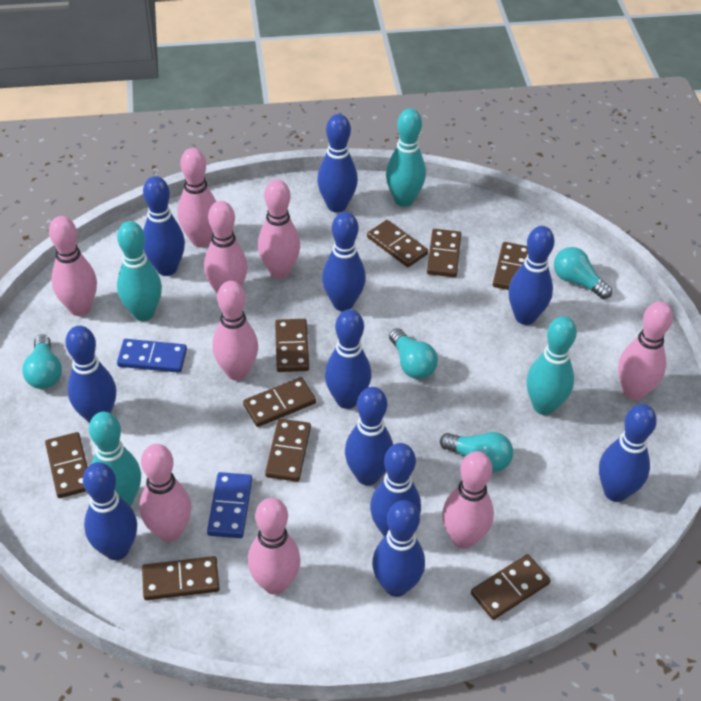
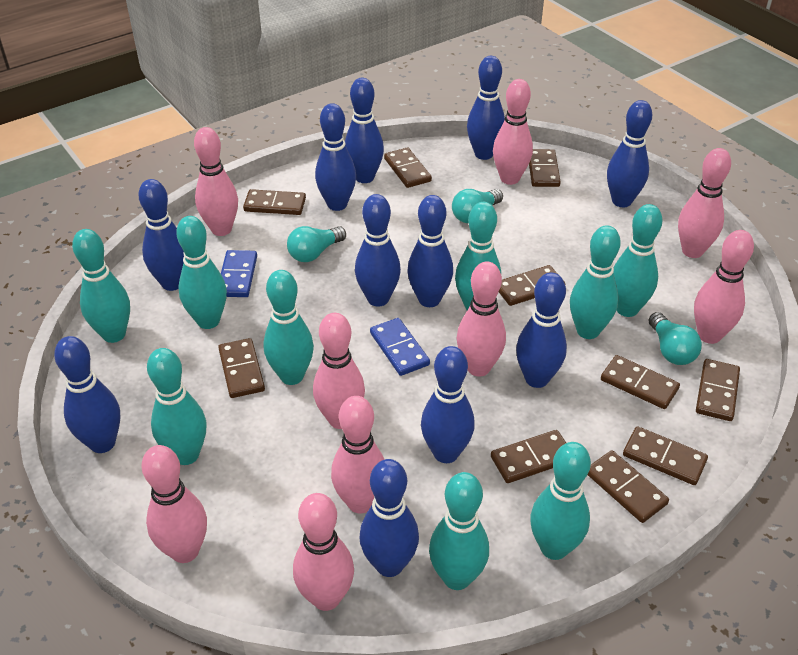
brown domino: 9 -> 10
turquoise bowling pin: 4 -> 9
turquoise light bulb: 4 -> 3

